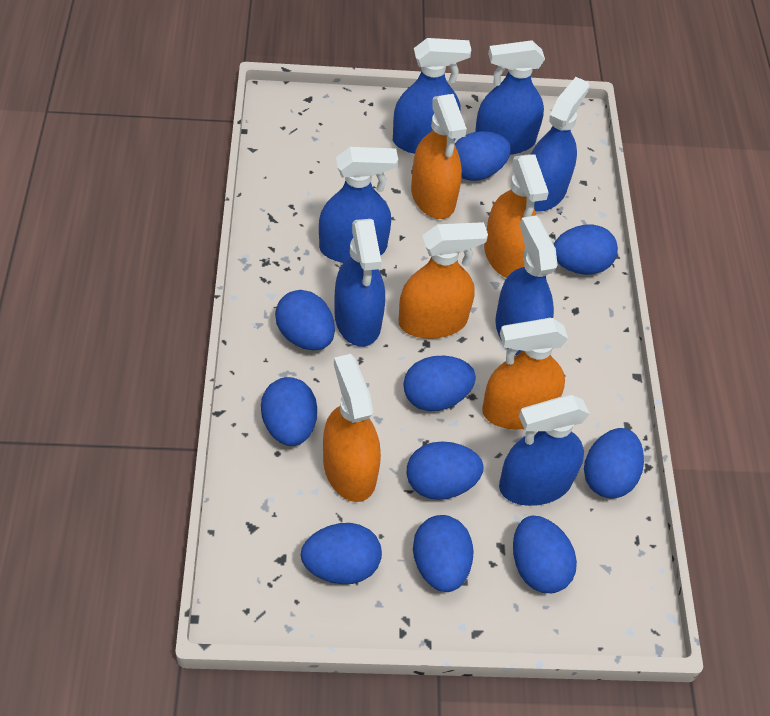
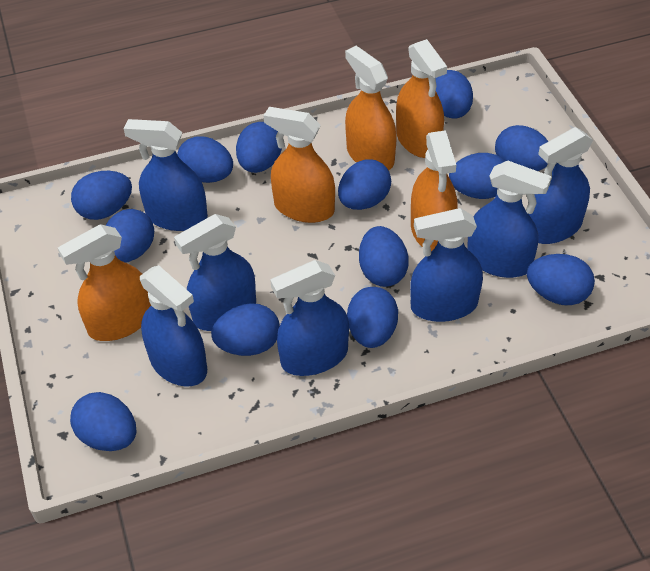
blue egg: 10 -> 13

